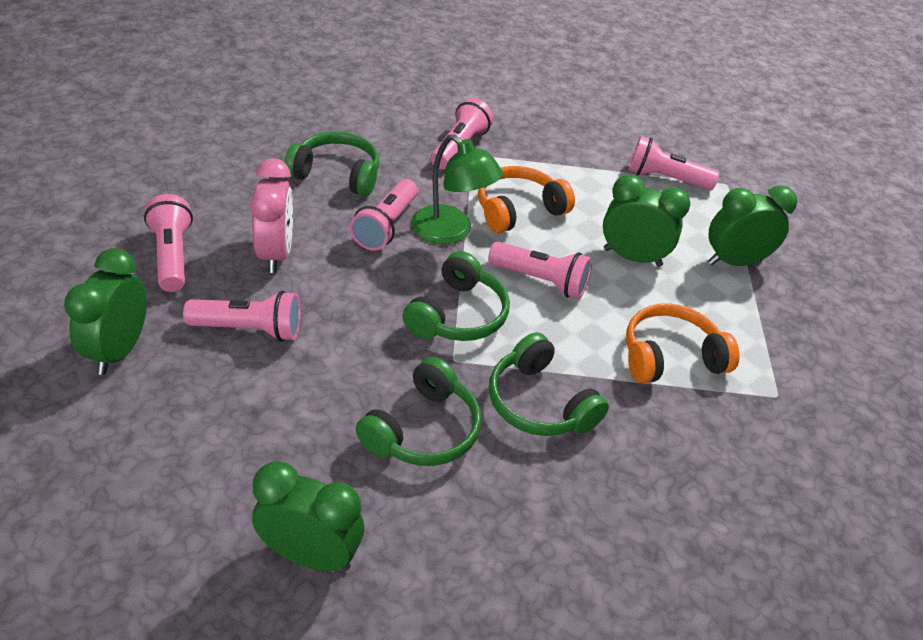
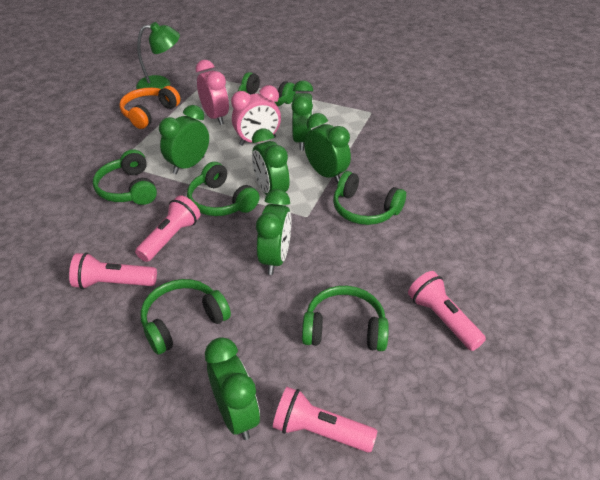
green clock: 4 -> 6
green headphones: 4 -> 6
orange headphones: 2 -> 1
pink clock: 1 -> 2
pink flashlight: 6 -> 4

